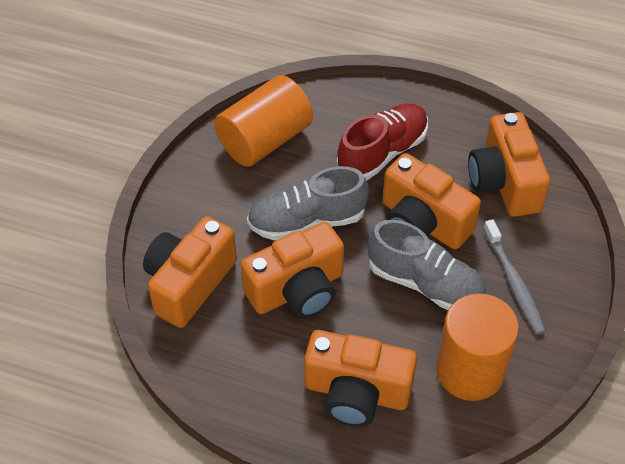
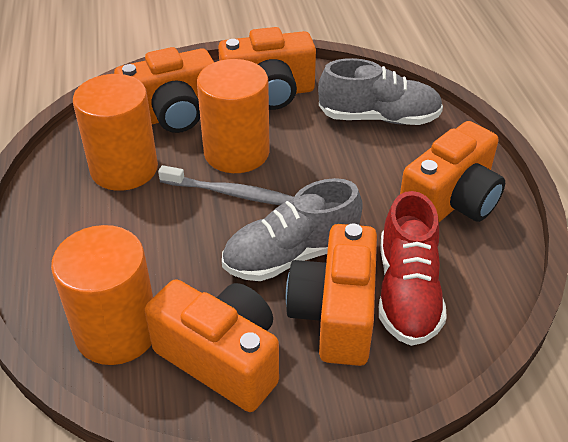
orange cylinder: 2 -> 3

